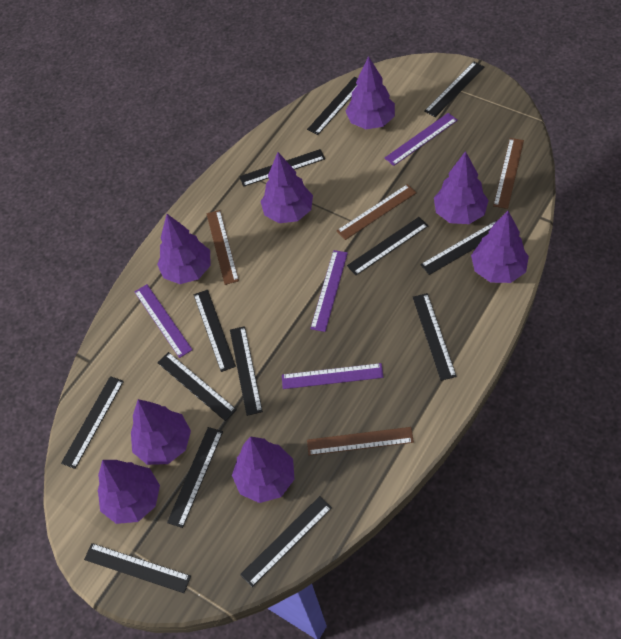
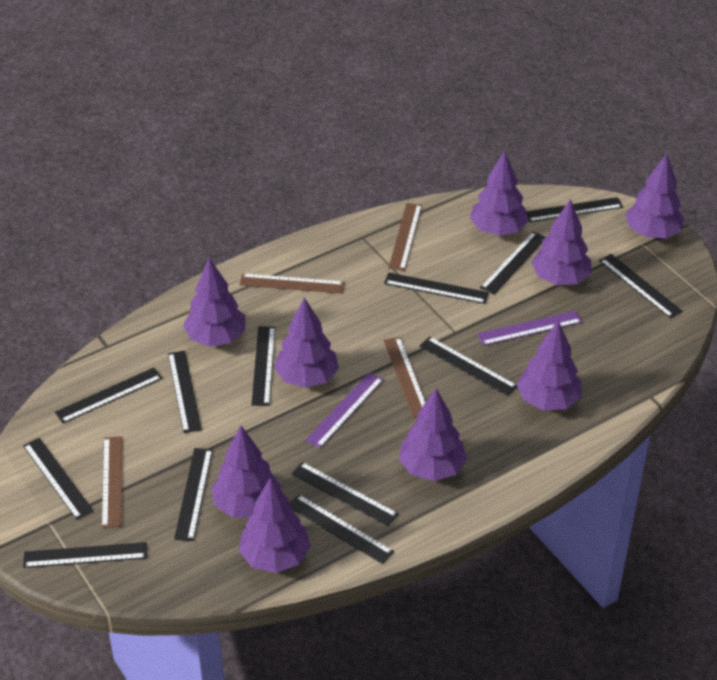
purple ruler: 4 -> 2
purple tree: 8 -> 9

